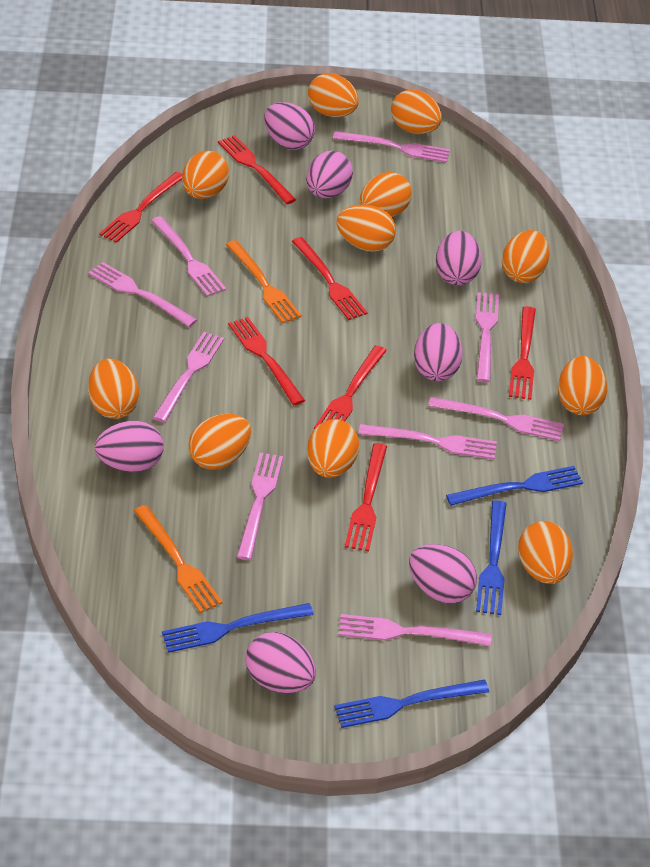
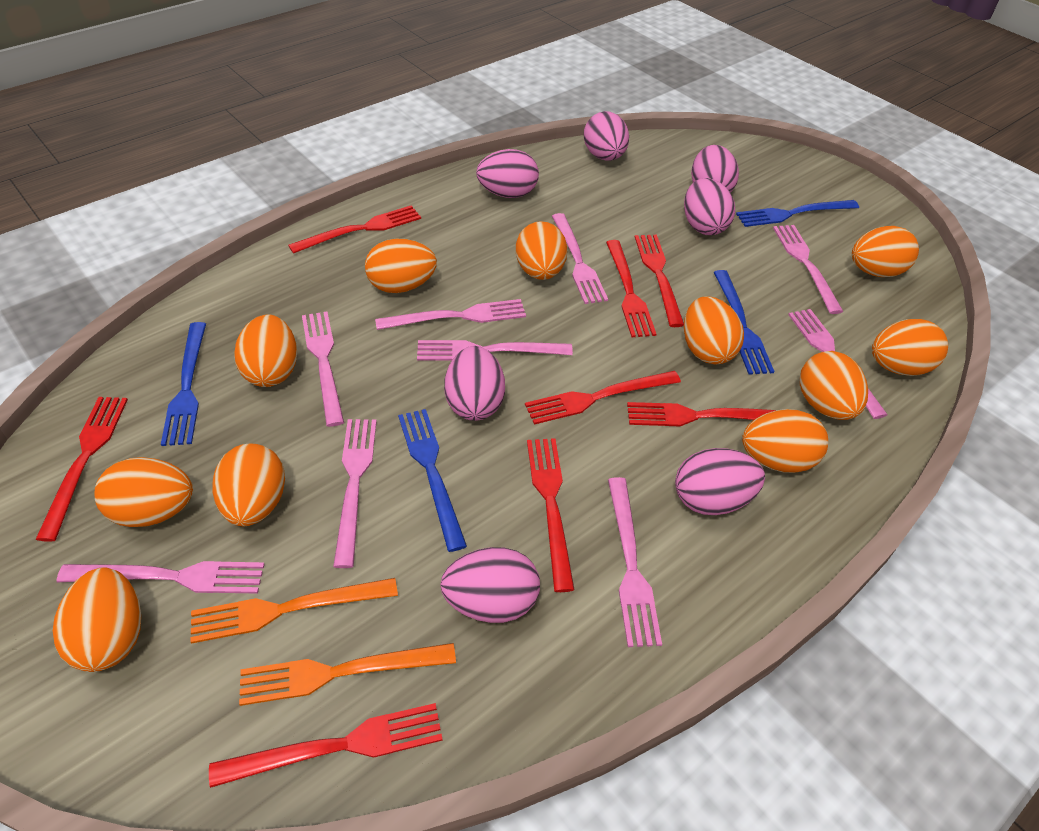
red fork: 7 -> 8

